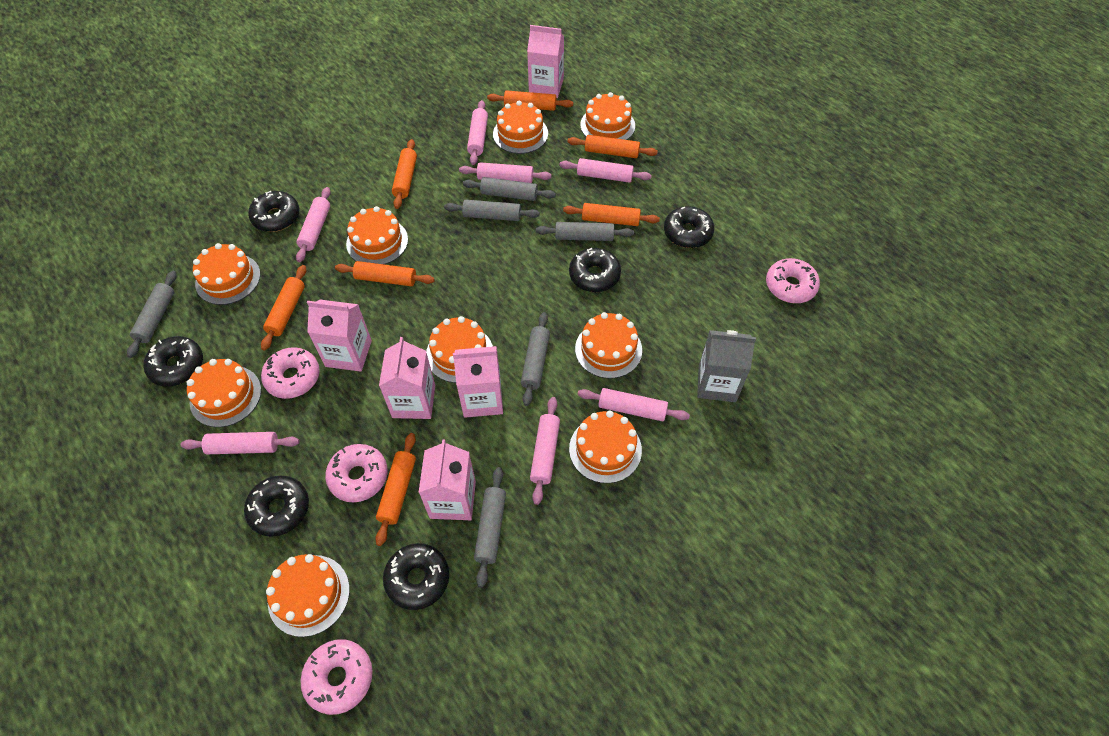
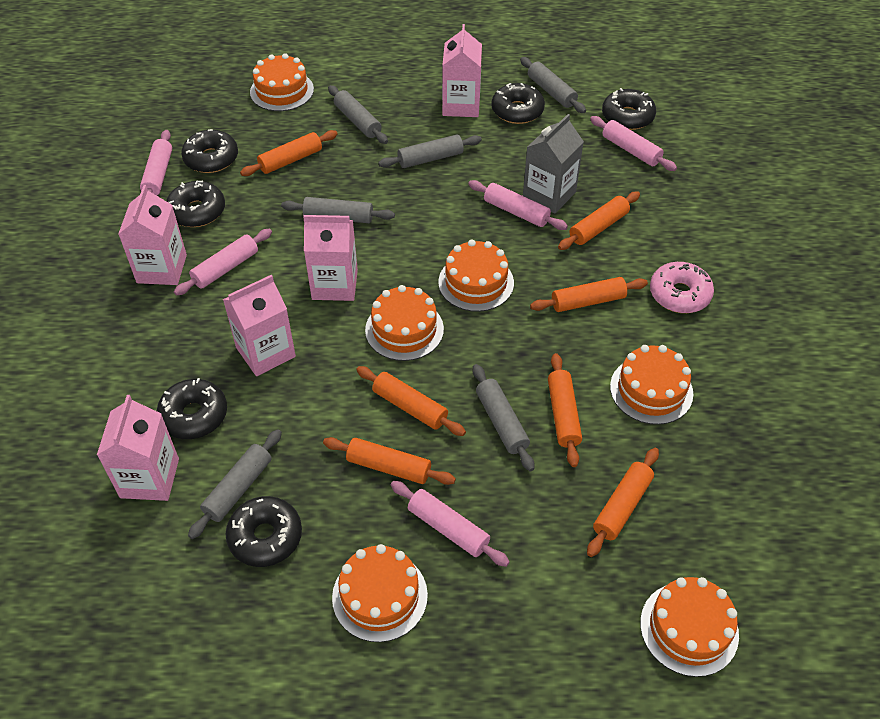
orange cake: 9 -> 6
pink donut: 4 -> 1
pink rolling pin: 7 -> 5

